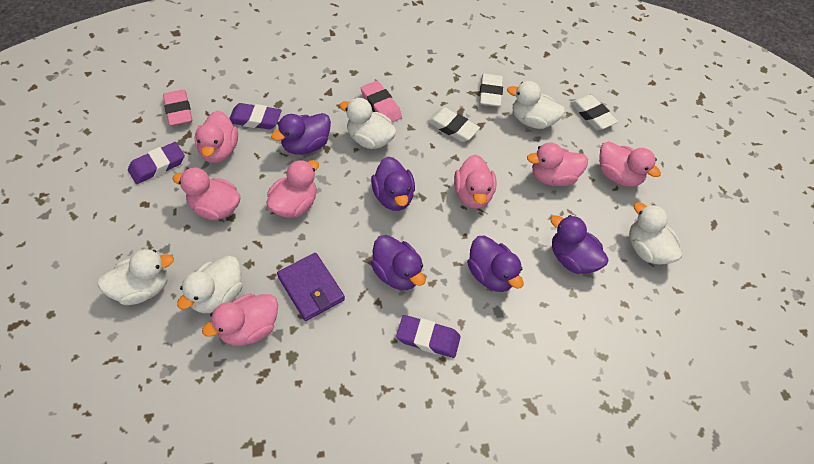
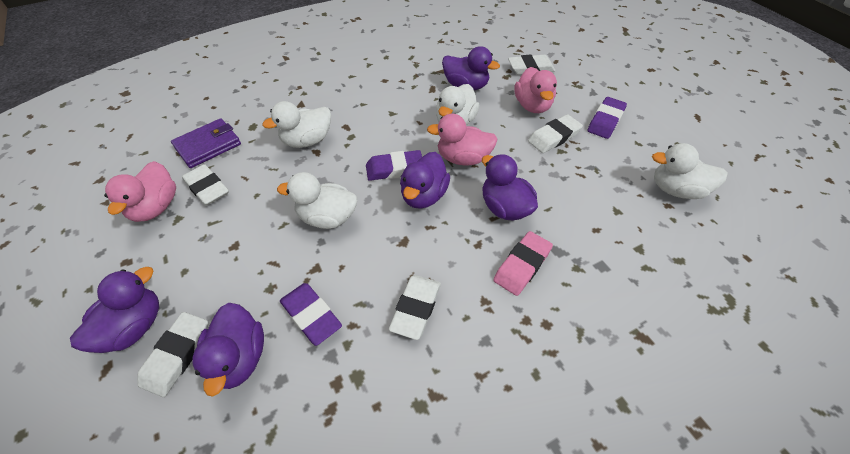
pink duck: 7 -> 3
pink eraser: 2 -> 1
white duck: 5 -> 4
white eraser: 3 -> 5

